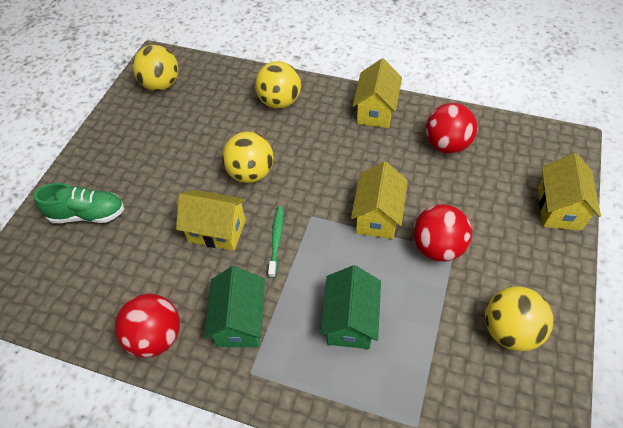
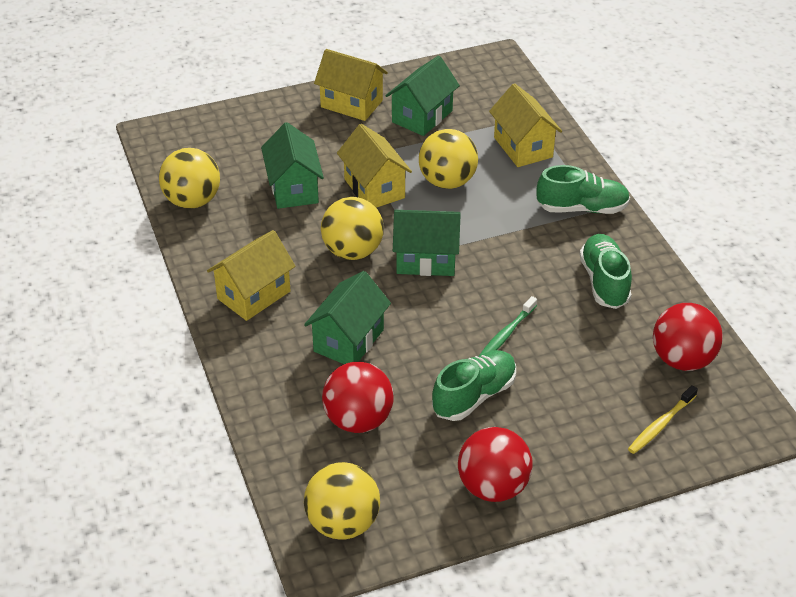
green house: 2 -> 4
green shoe: 1 -> 3
yellow toothbrush: 0 -> 1

